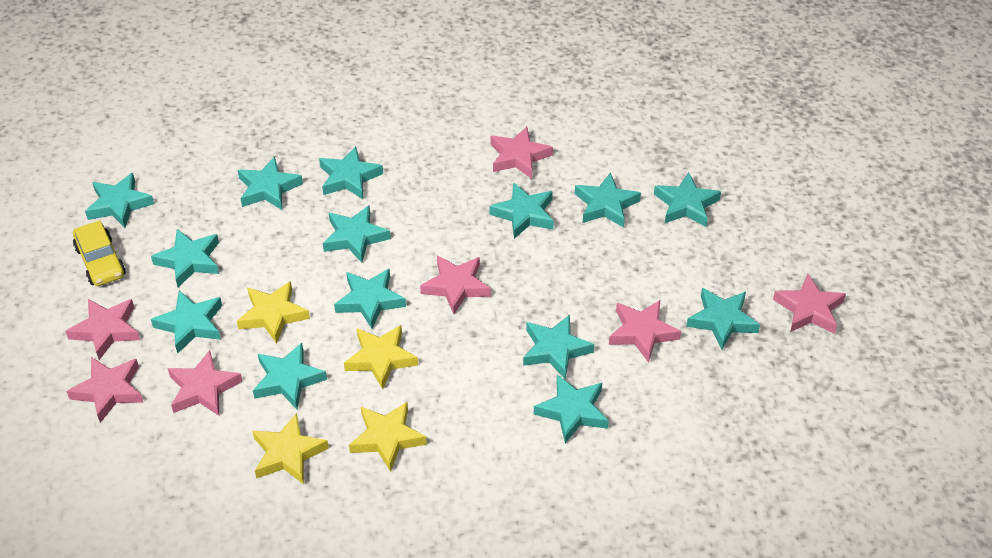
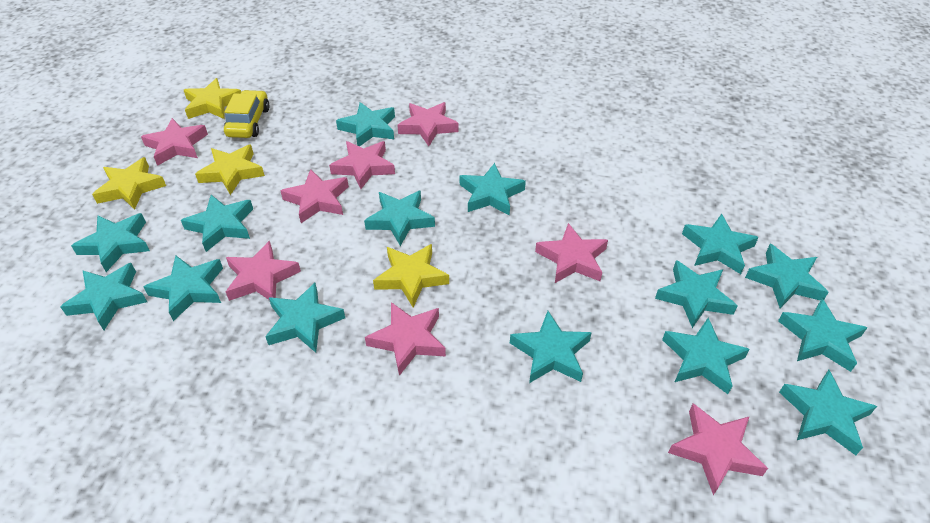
pink star: 7 -> 8
turquoise star: 14 -> 15

